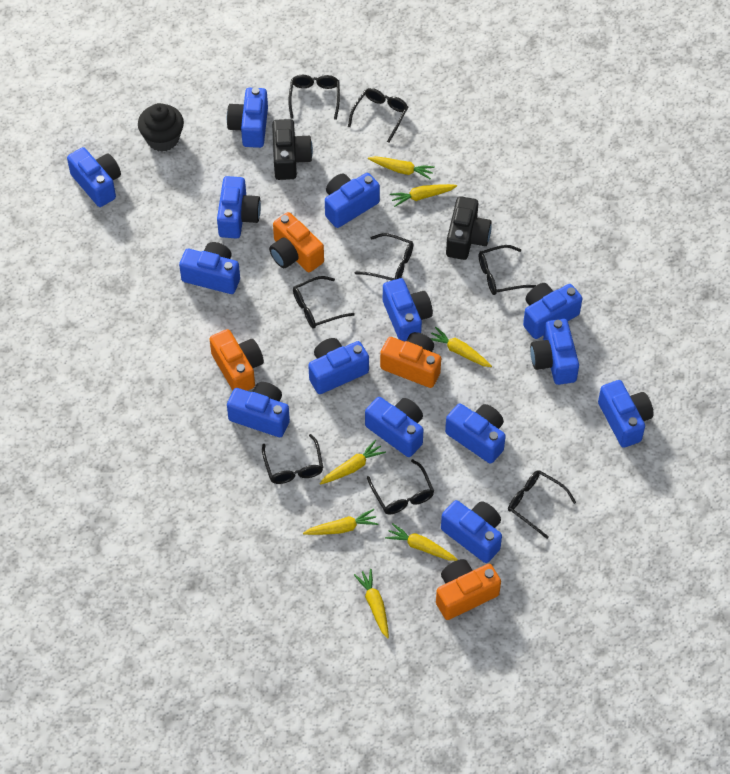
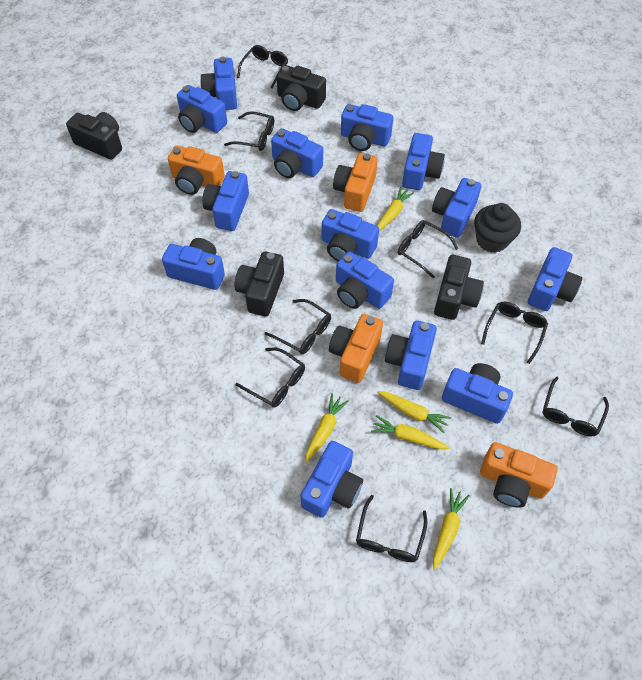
black camera: 2 -> 4
yellow carrot: 7 -> 5

